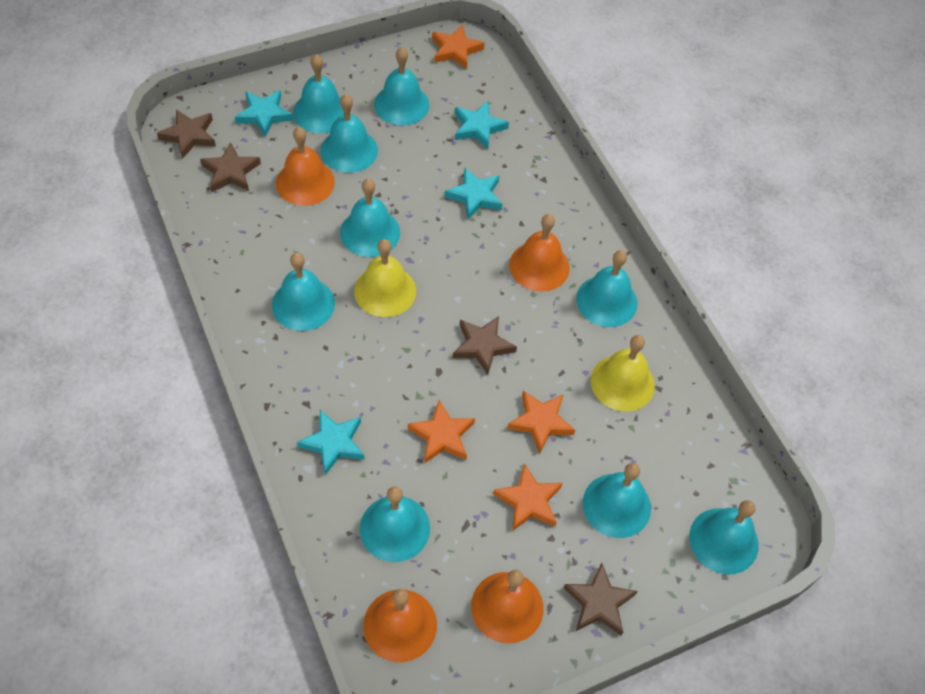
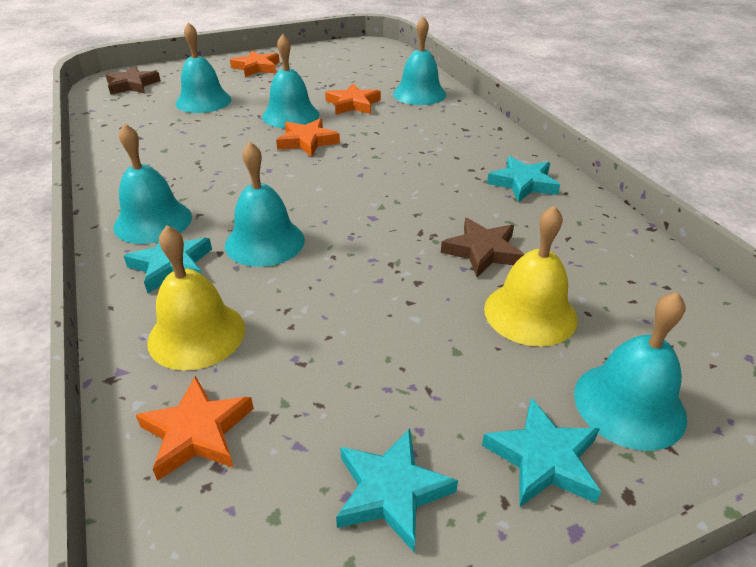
brown star: 4 -> 2
orange bell: 4 -> 0
turquoise bell: 9 -> 6

